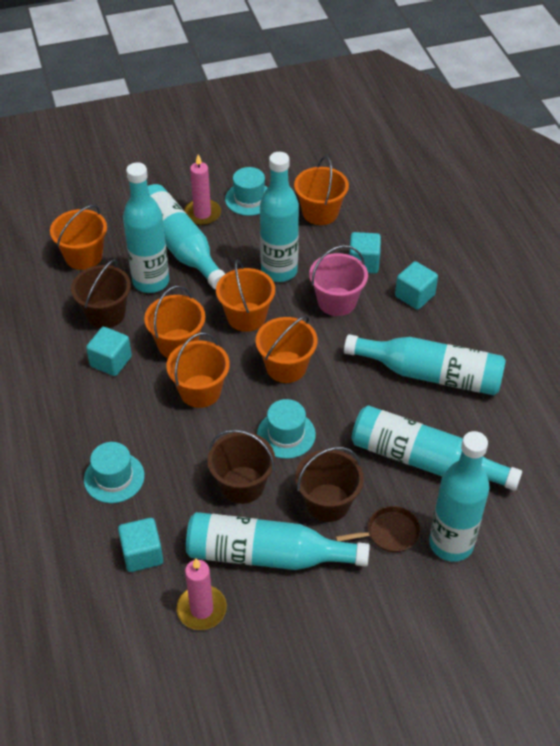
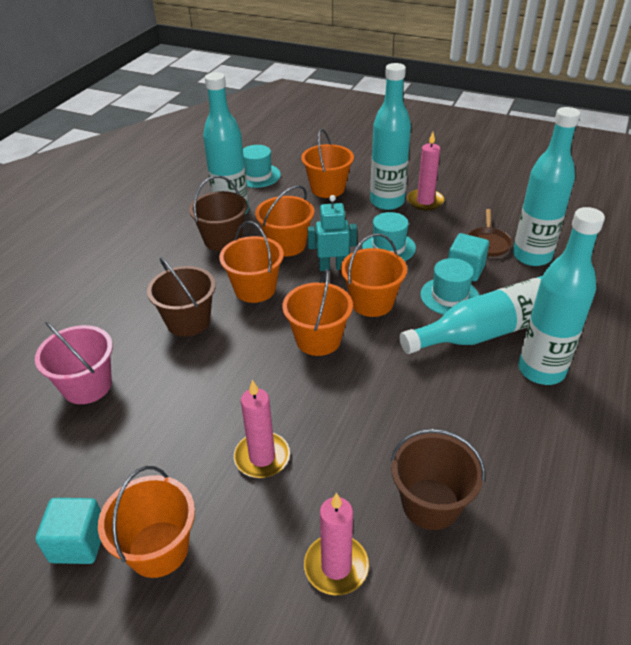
pink candle: 2 -> 3
turquoise bottle: 7 -> 5
turquoise cube: 4 -> 2
turquoise robot: 0 -> 1

